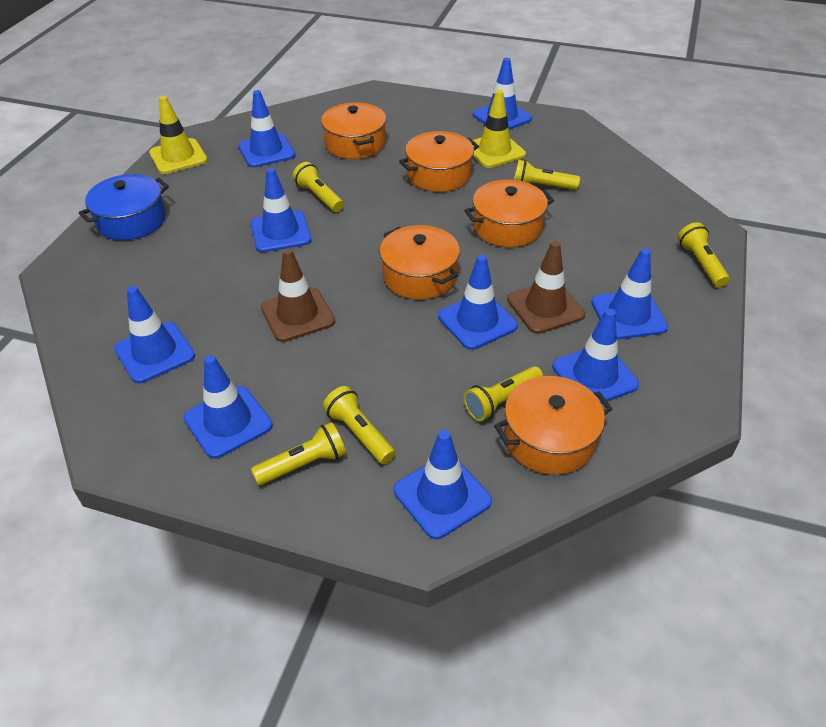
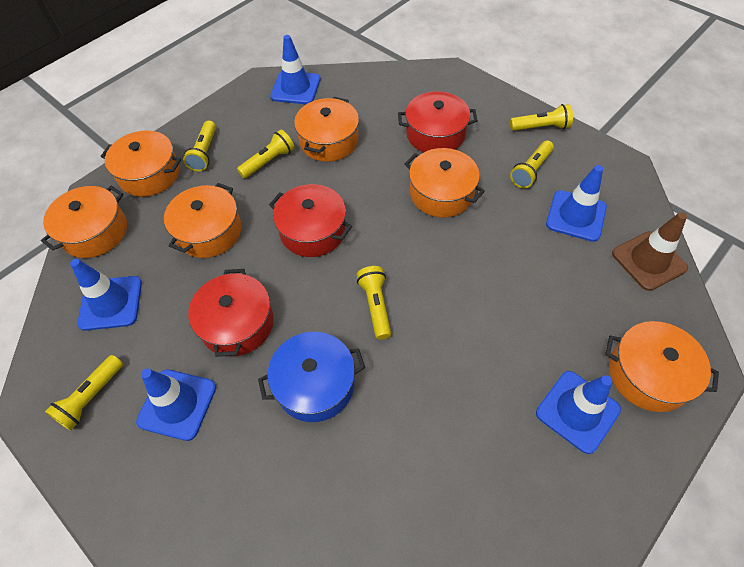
blue traffic cone: 9 -> 5
brown traffic cone: 2 -> 1
orange pot: 5 -> 6
red pot: 0 -> 3
yellow traffic cone: 2 -> 0

